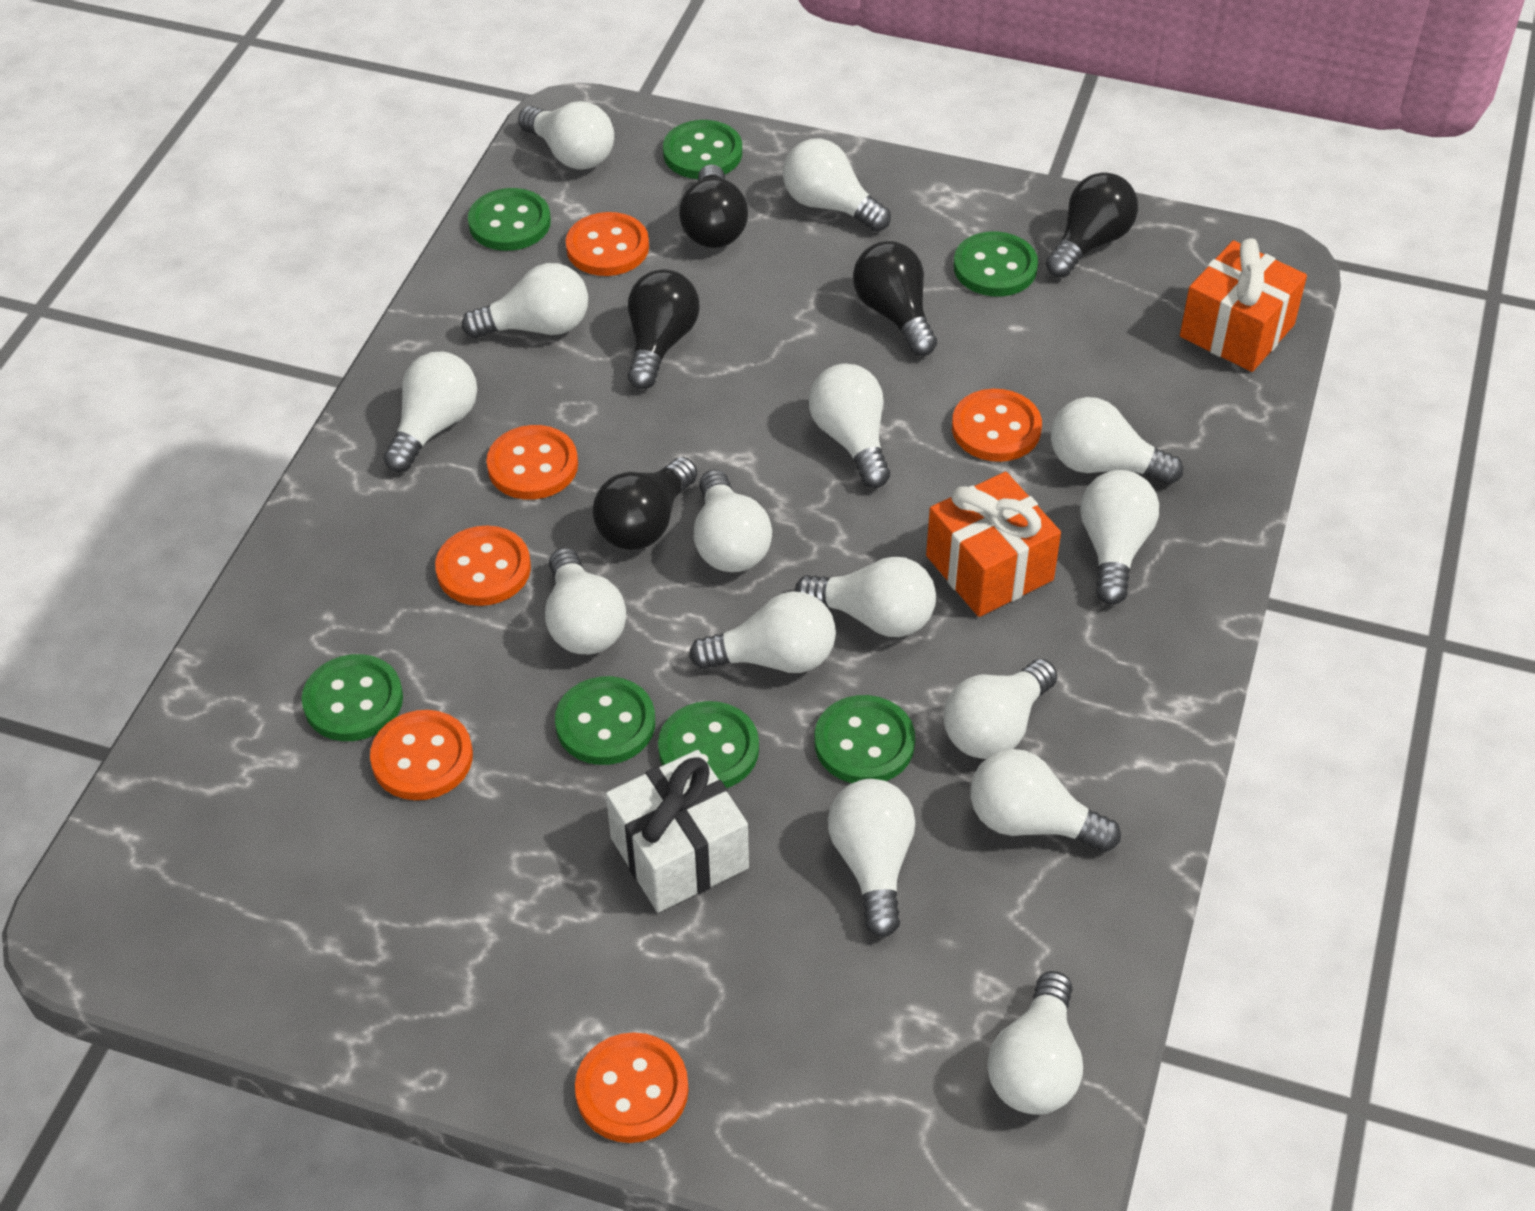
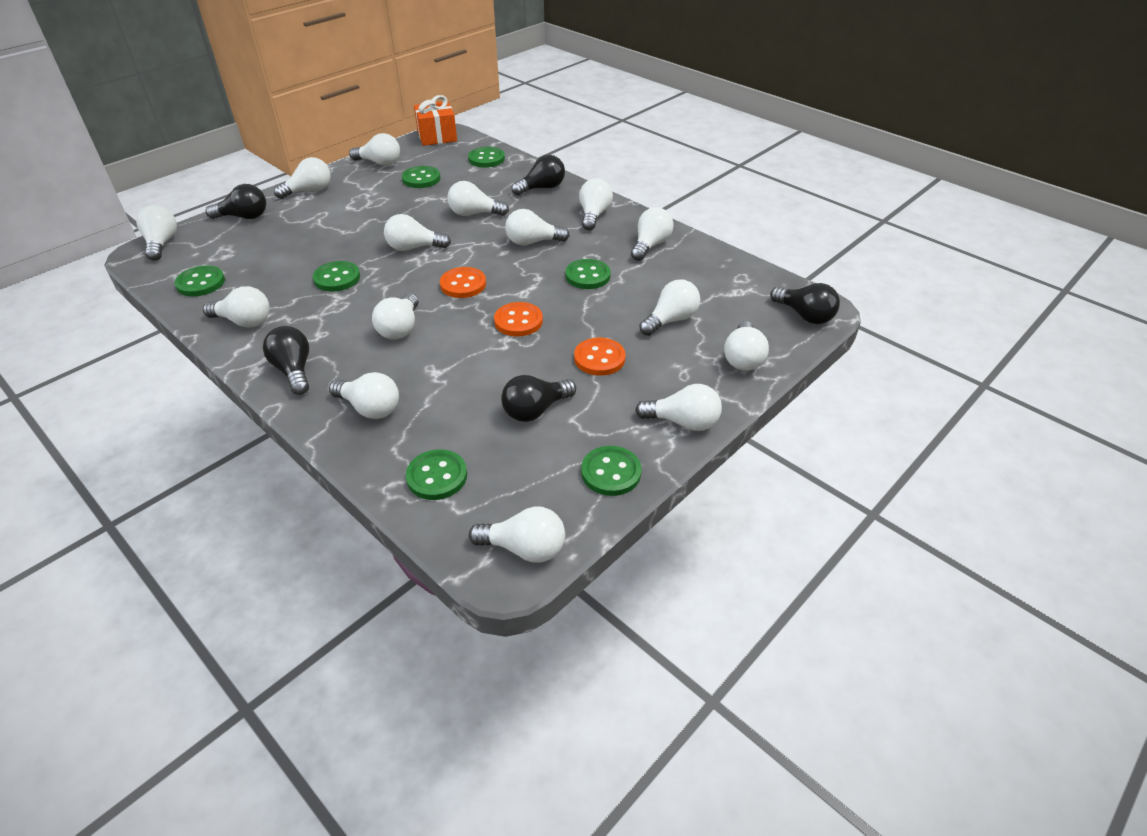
orange button: 6 -> 3
orange gift: 2 -> 1
white gift: 1 -> 0

